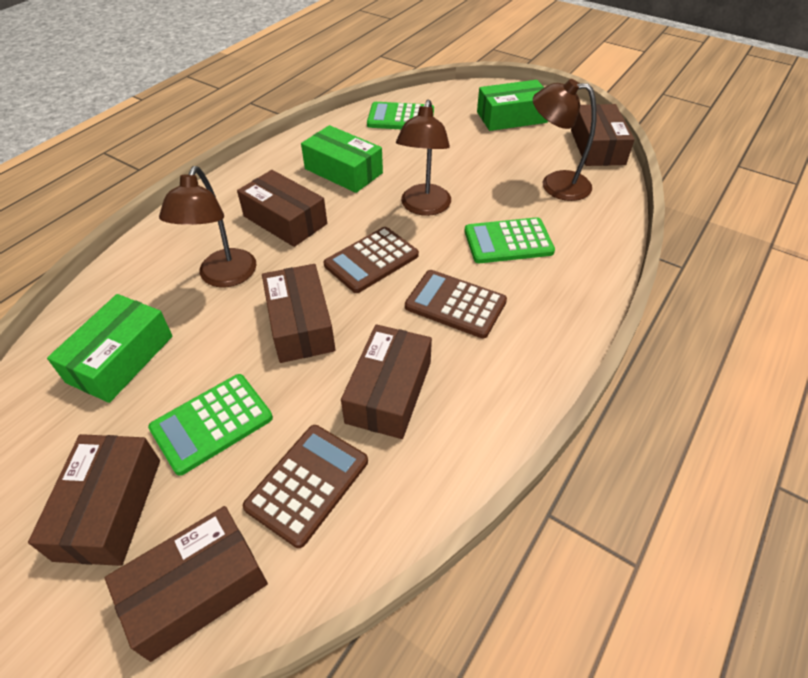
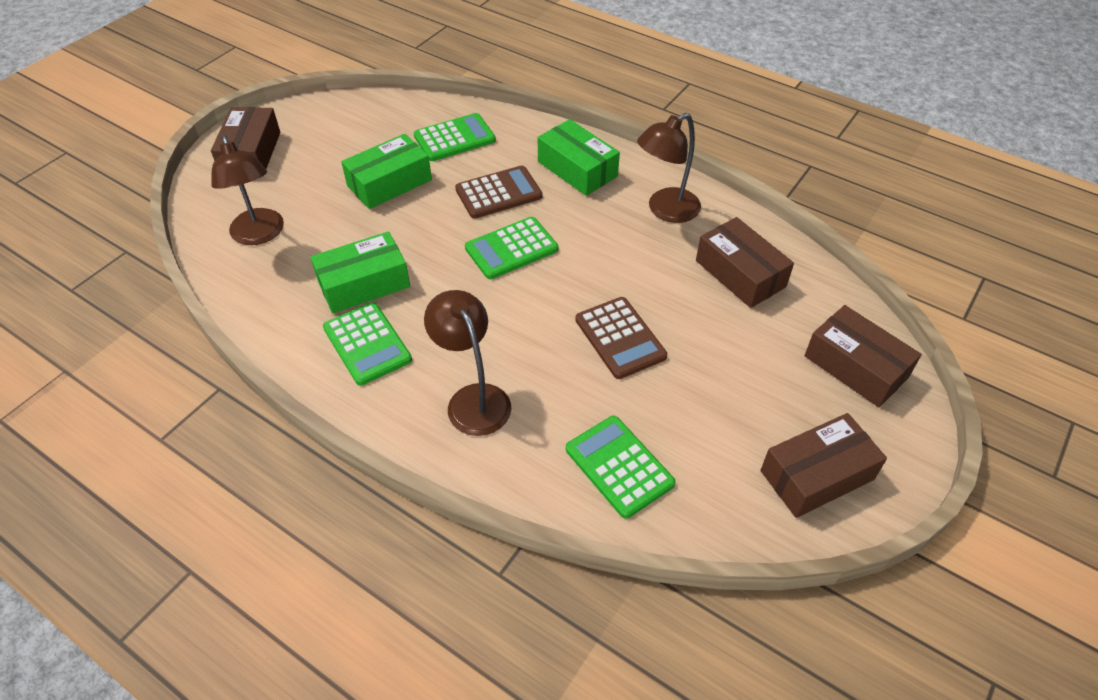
brown box: 6 -> 4
brown calculator: 3 -> 2
green calculator: 3 -> 4

